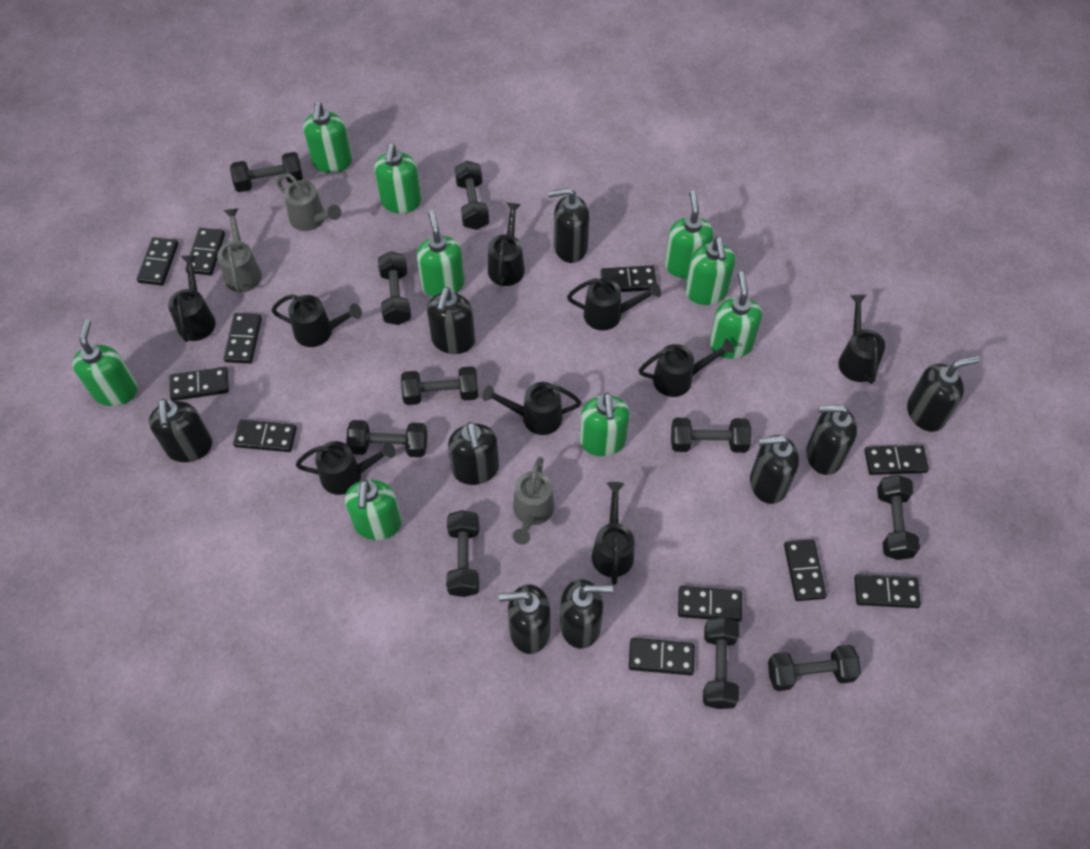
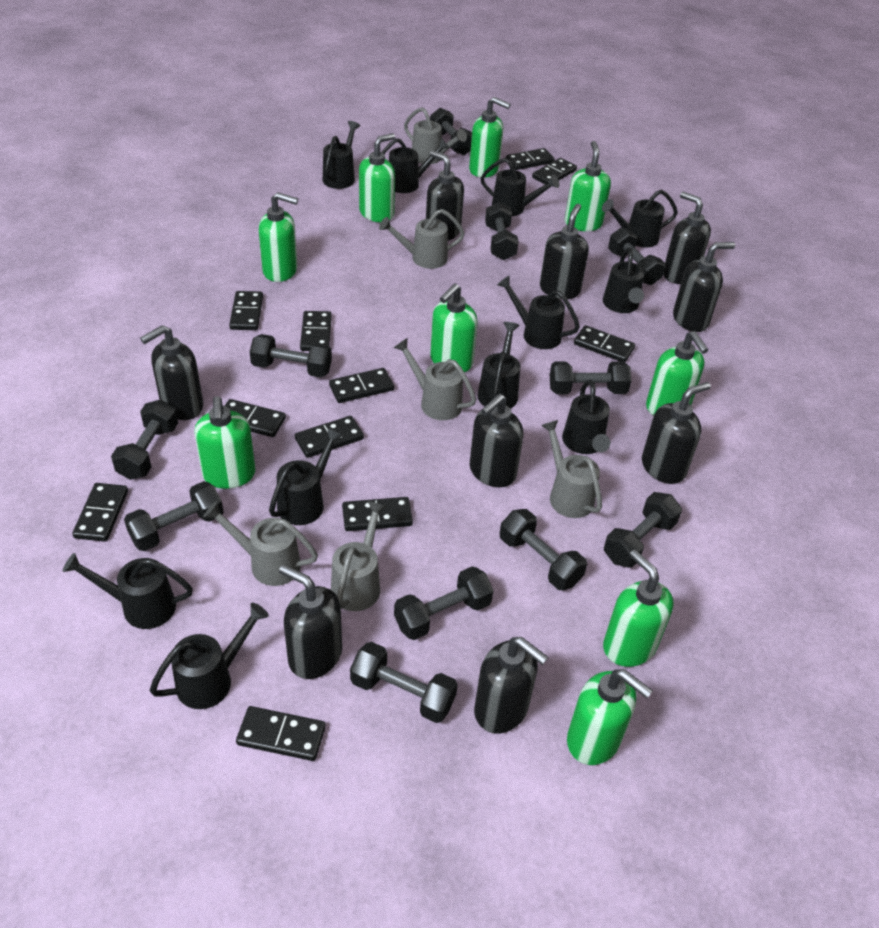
black dumbbell: 10 -> 11
black watering can: 9 -> 11
grey watering can: 3 -> 6

